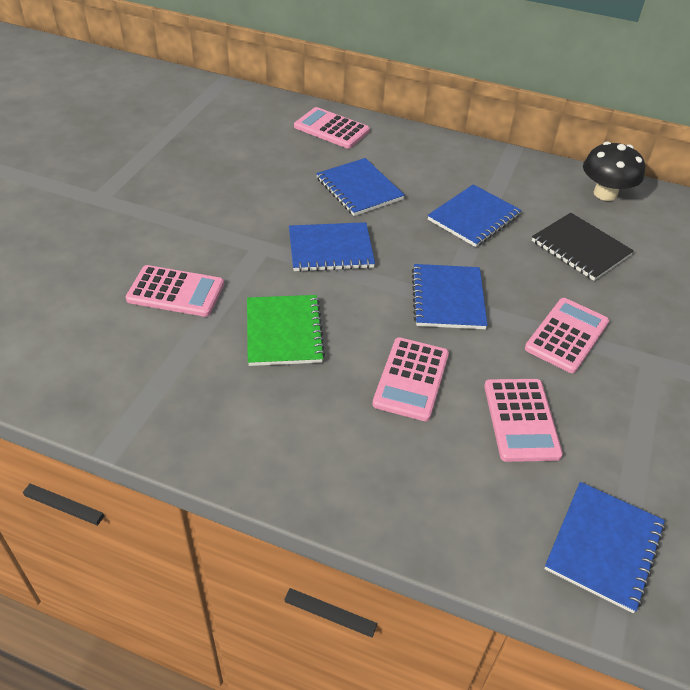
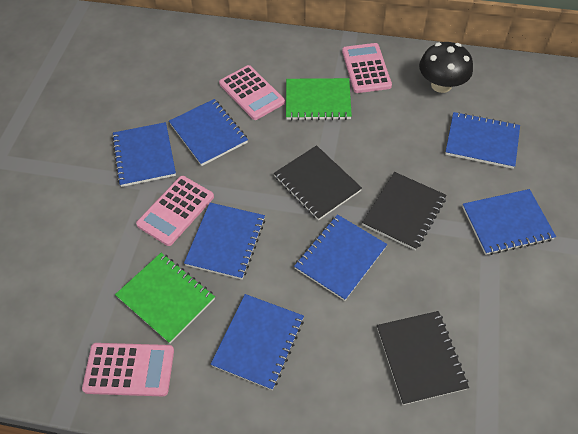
black notebook: 1 -> 3
blue notebook: 5 -> 7
green notebook: 1 -> 2
pink calculator: 5 -> 4

